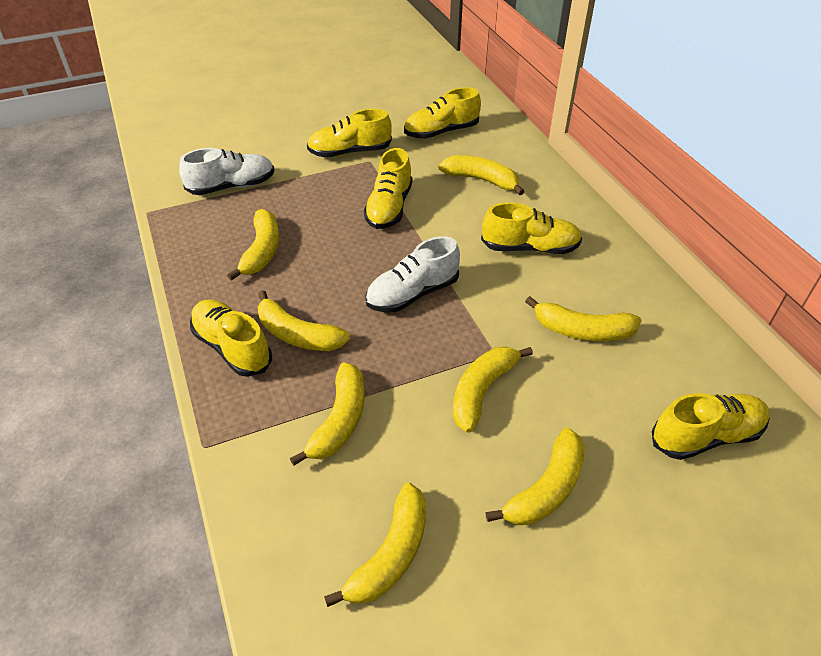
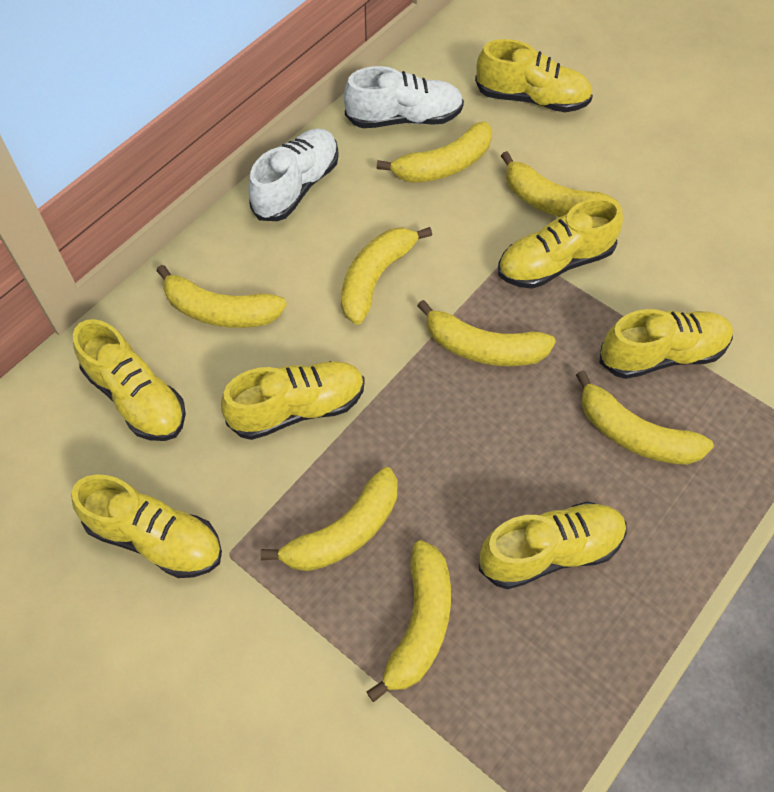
yellow shoe: 6 -> 7

